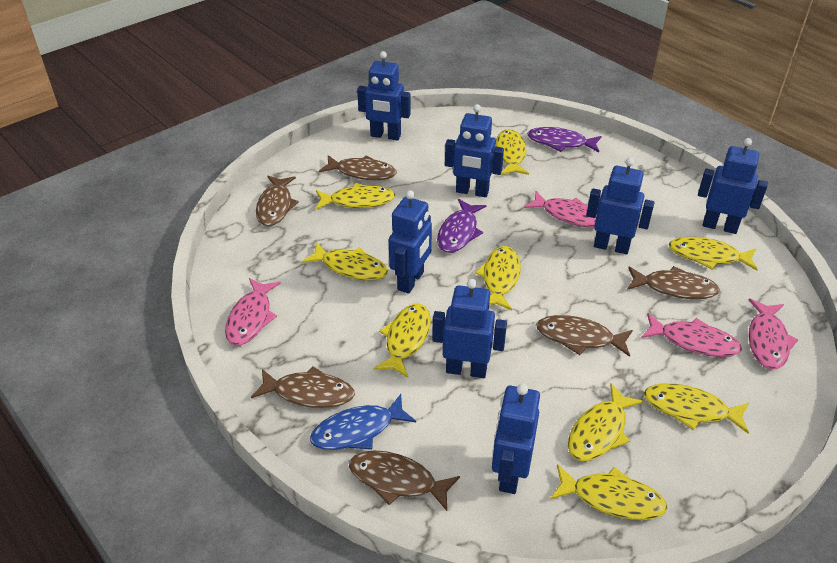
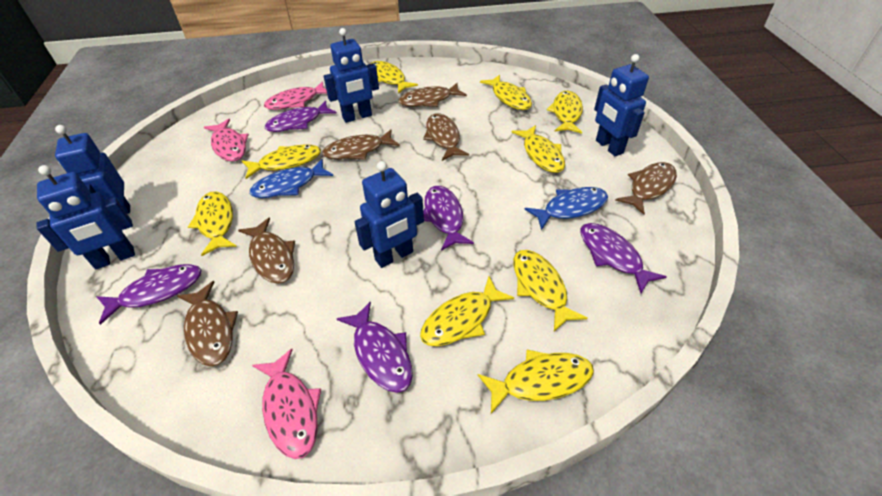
blue fish: 1 -> 2
blue robot: 7 -> 5
pink fish: 4 -> 3
purple fish: 2 -> 5

